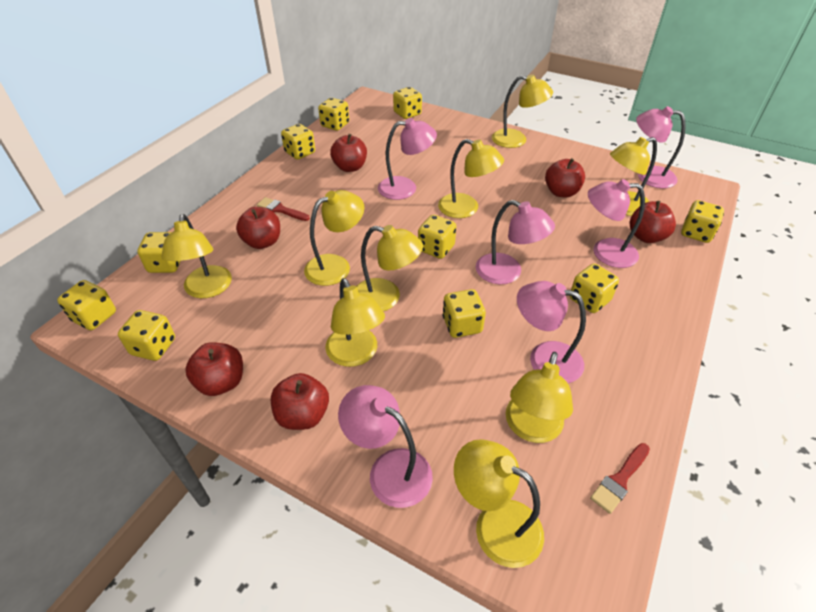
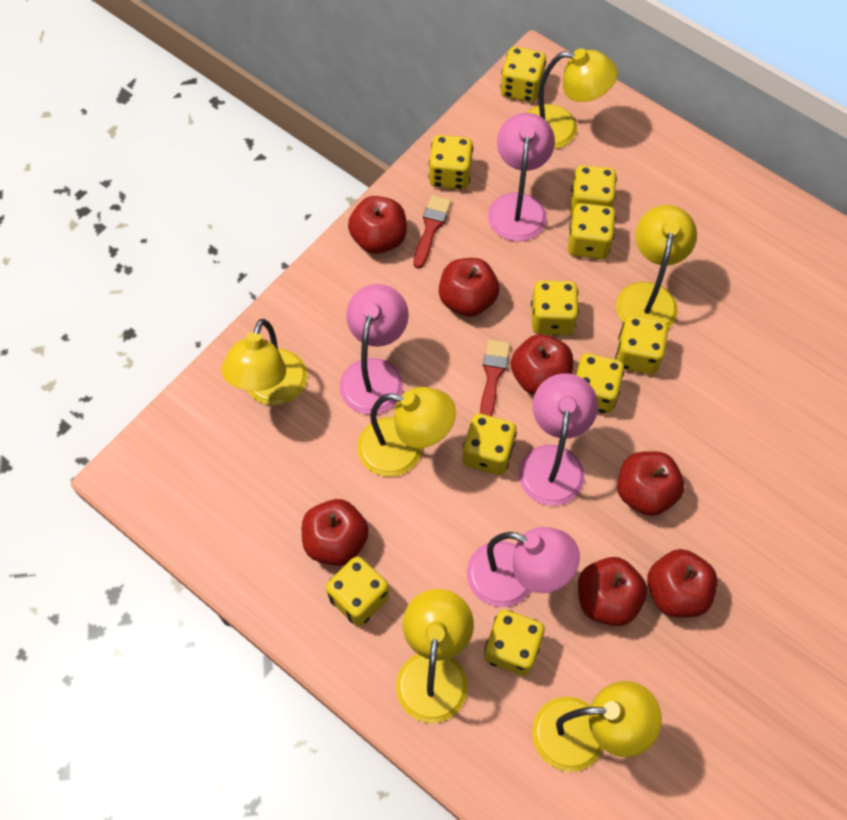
pink lamp: 6 -> 4
red apple: 6 -> 7
yellow lamp: 9 -> 6

